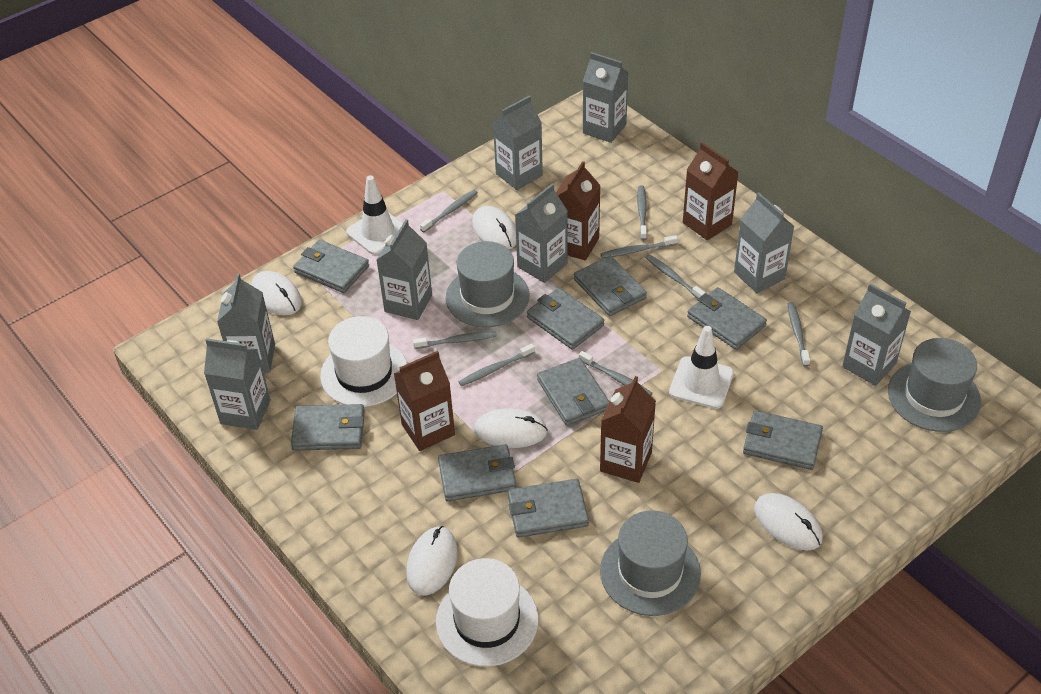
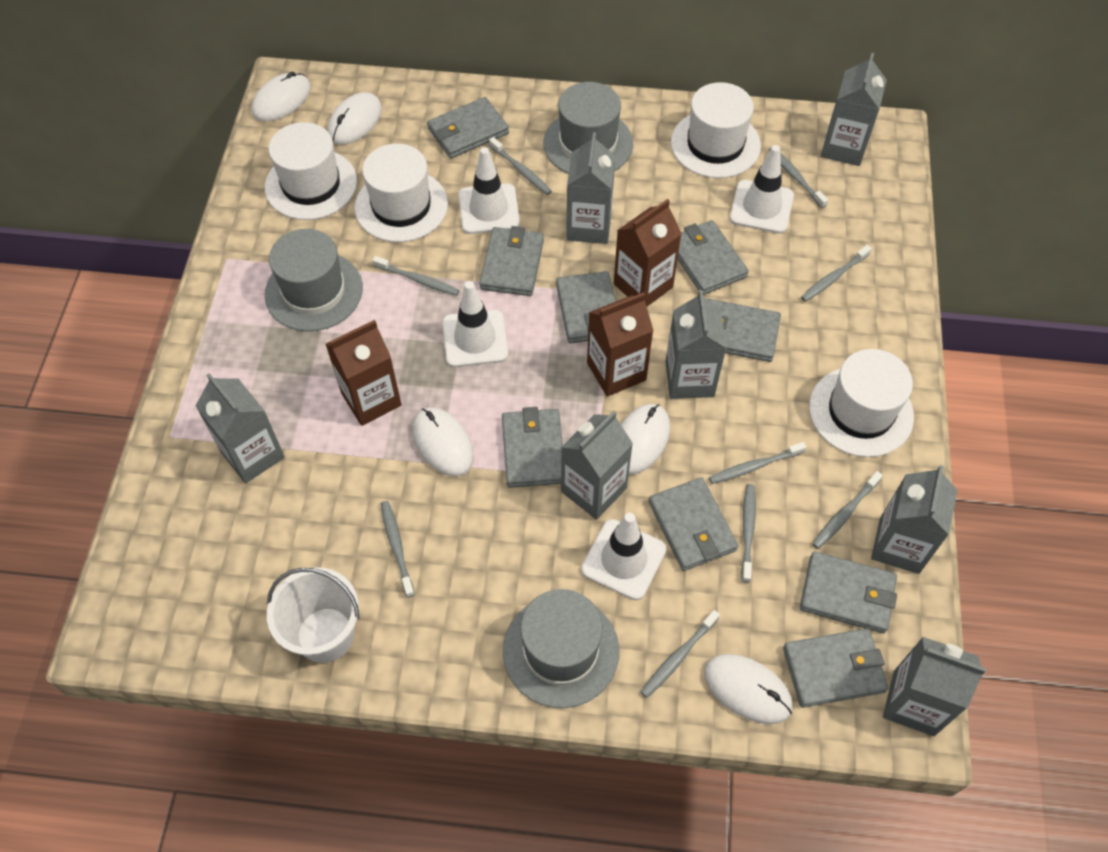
brown carton: 4 -> 3
grey carton: 8 -> 7
grey toothbrush: 8 -> 9
white bucket: 0 -> 1
white hat: 2 -> 4
white traffic cone: 2 -> 4

